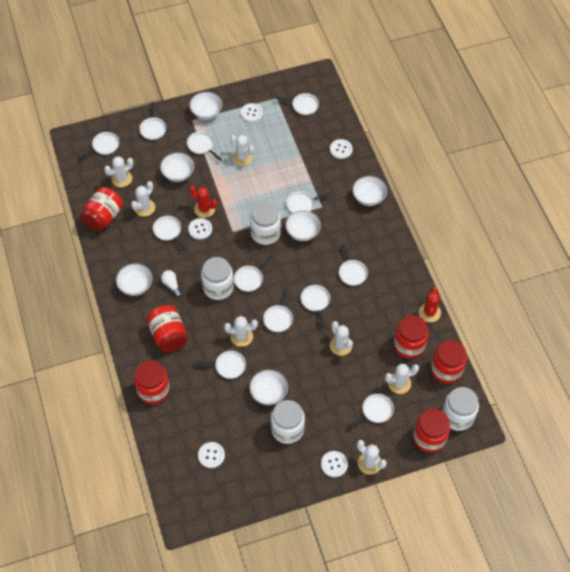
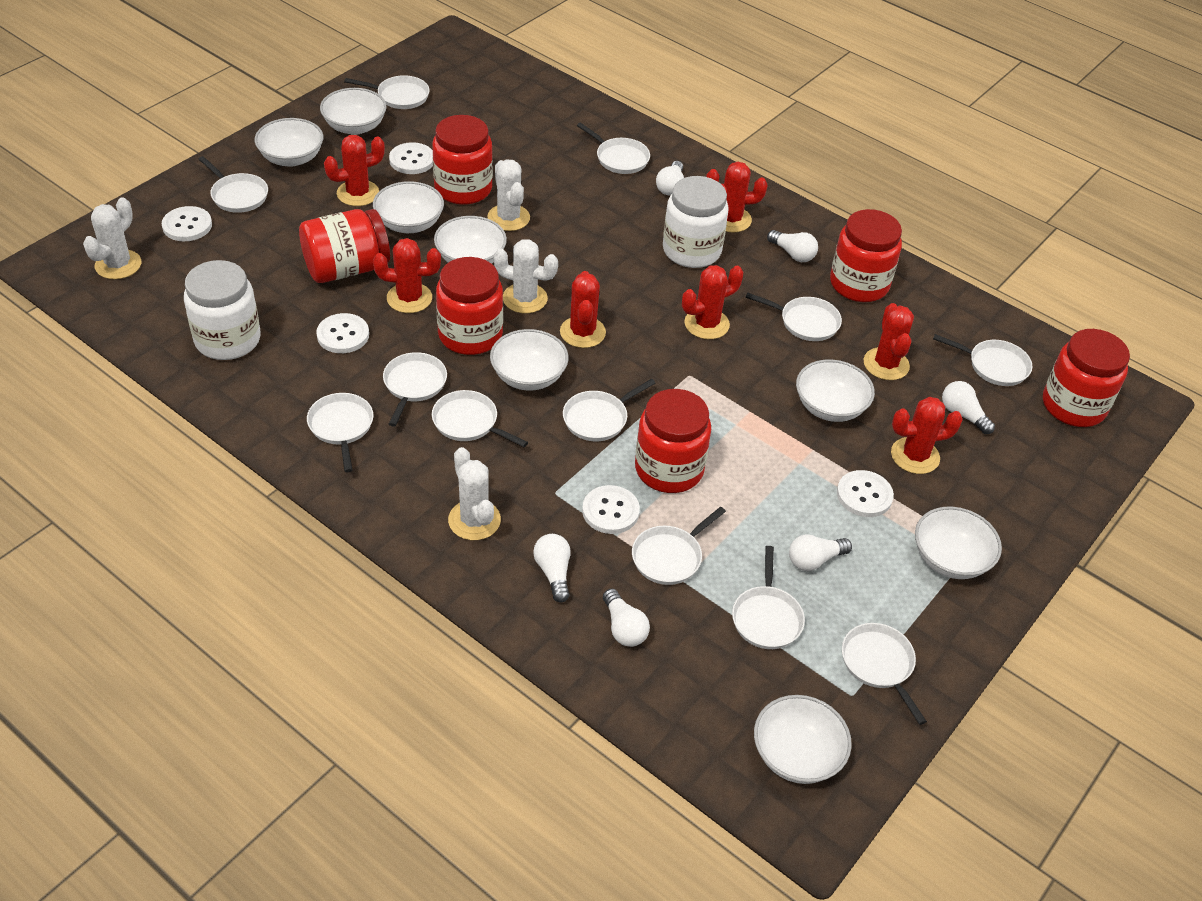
red cactus: 2 -> 7
white bowl: 6 -> 8
white cactus: 7 -> 4
white jar: 4 -> 2
white light bulb: 1 -> 6

